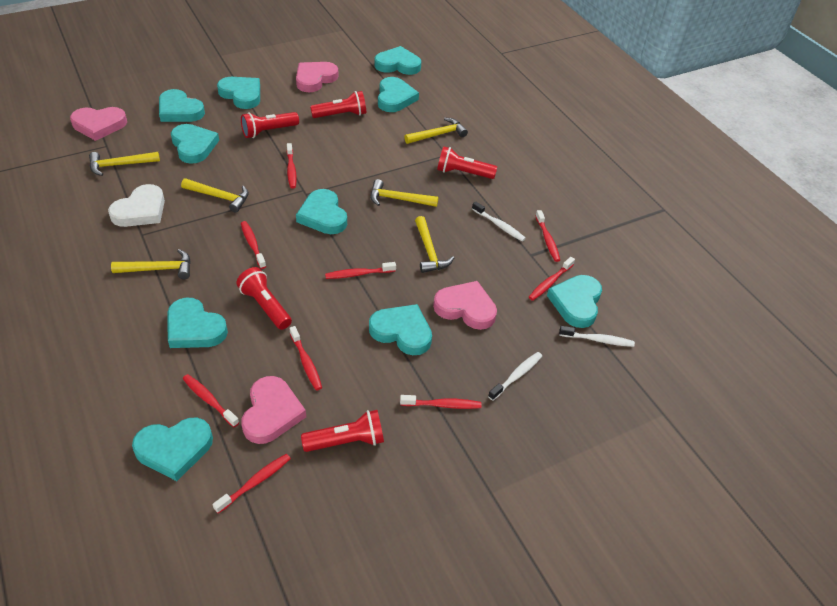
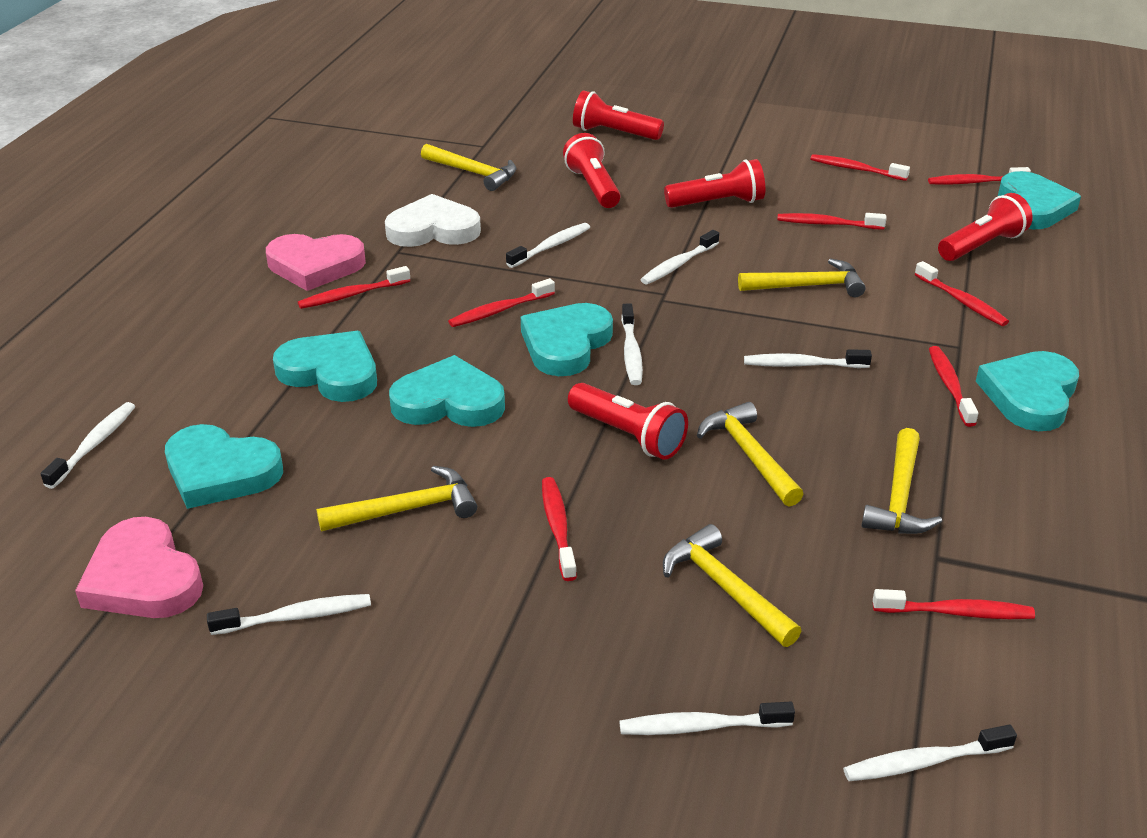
pink heart: 4 -> 2
turquoise heart: 10 -> 6
white toothbrush: 3 -> 8

